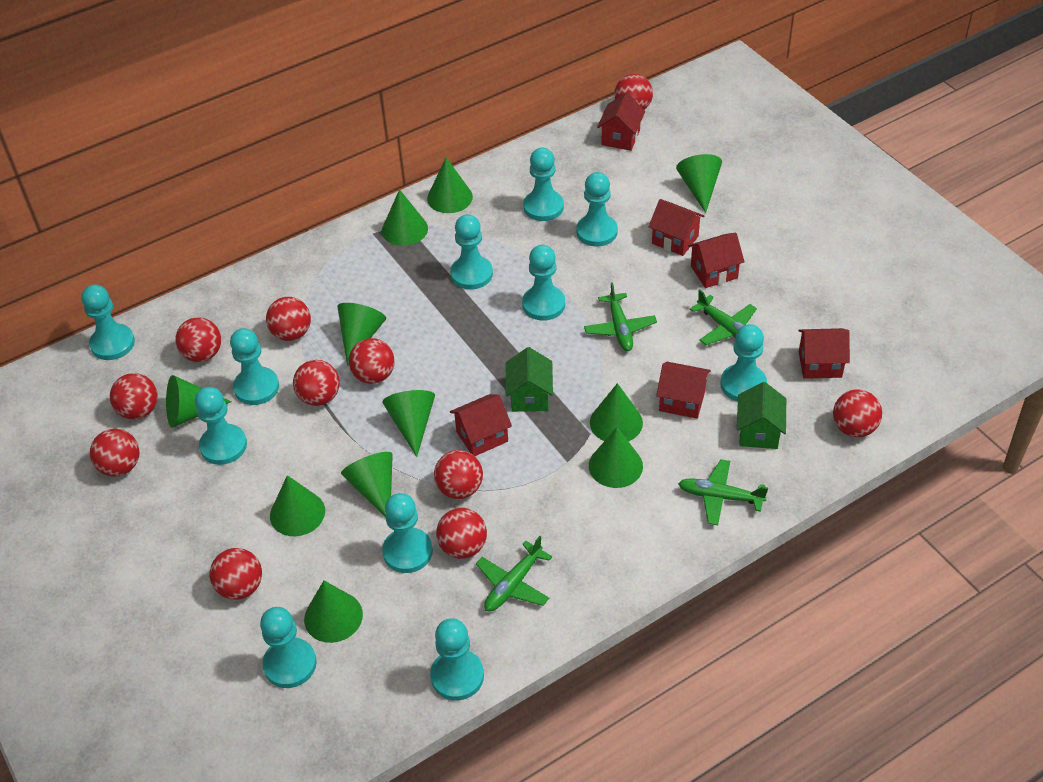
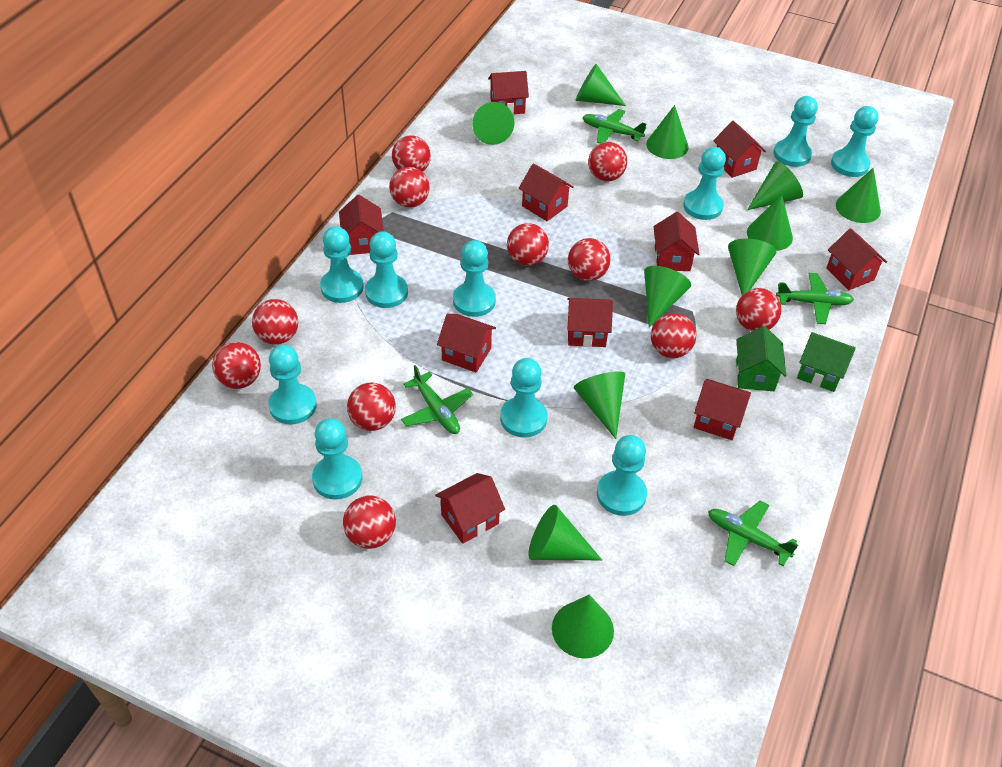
red house: 6 -> 10
turquoise pawn: 11 -> 10

